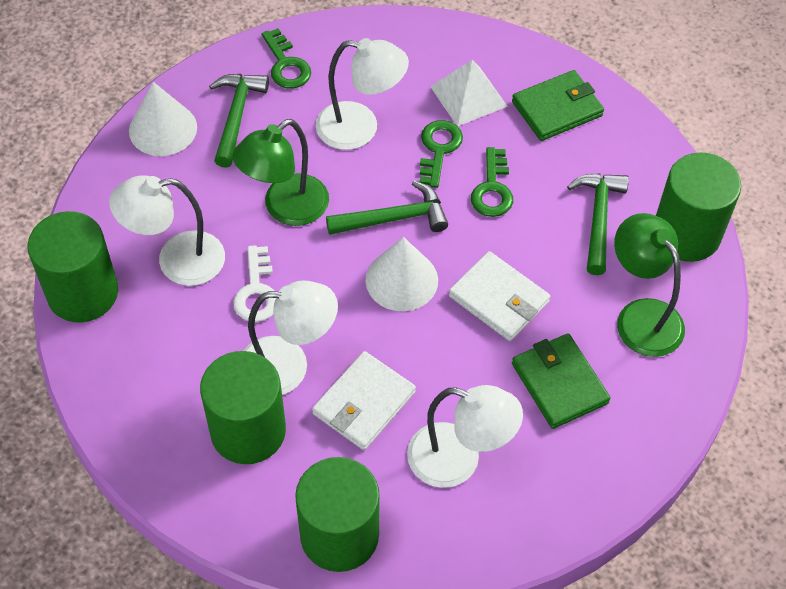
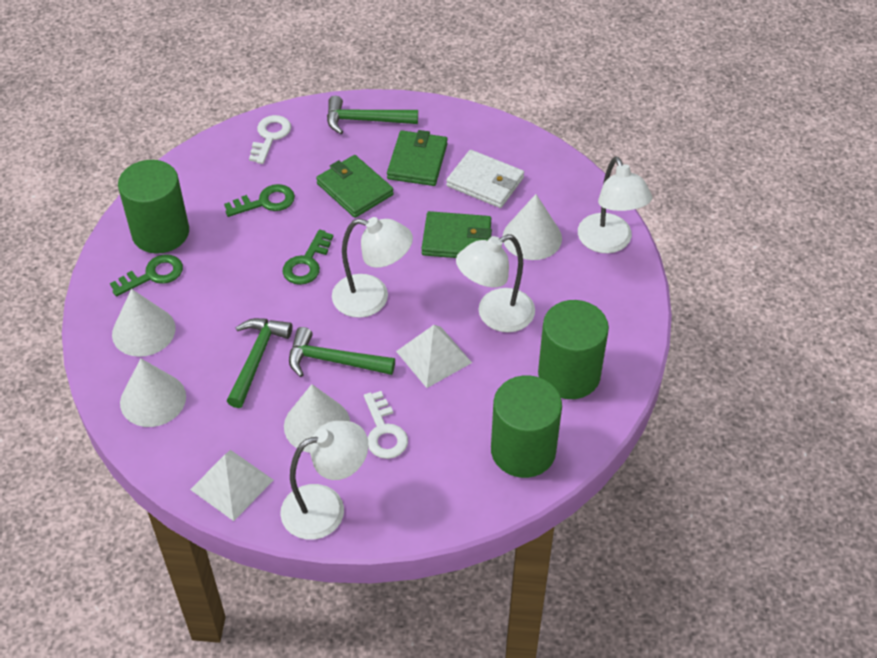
green cylinder: 4 -> 3
green lamp: 2 -> 0
green wallet: 2 -> 3
white cone: 2 -> 4
white key: 1 -> 2
white pyramid: 1 -> 2
white wallet: 2 -> 1

